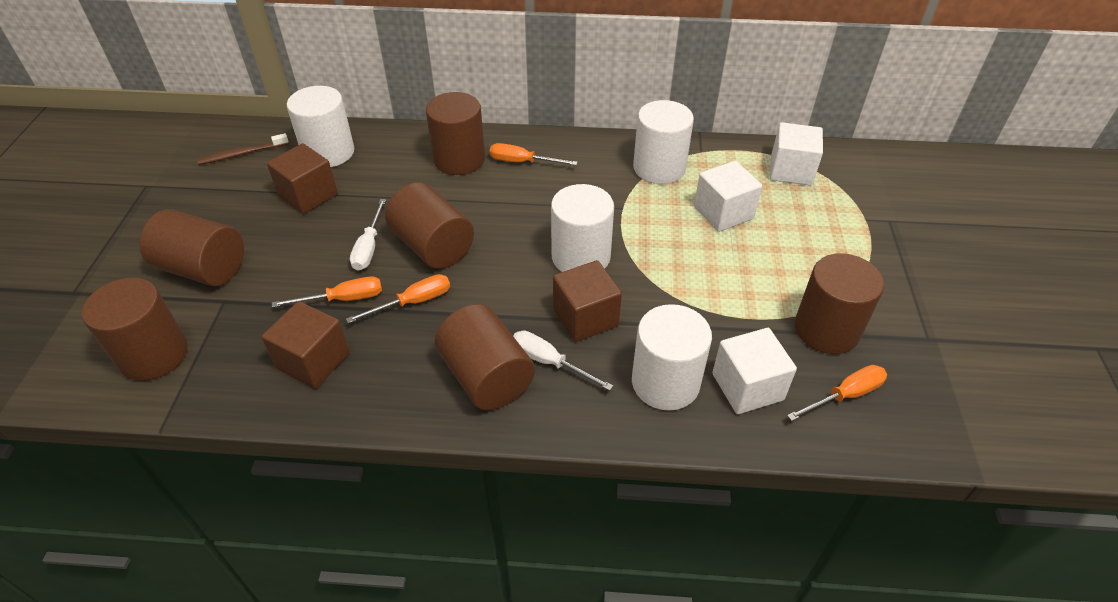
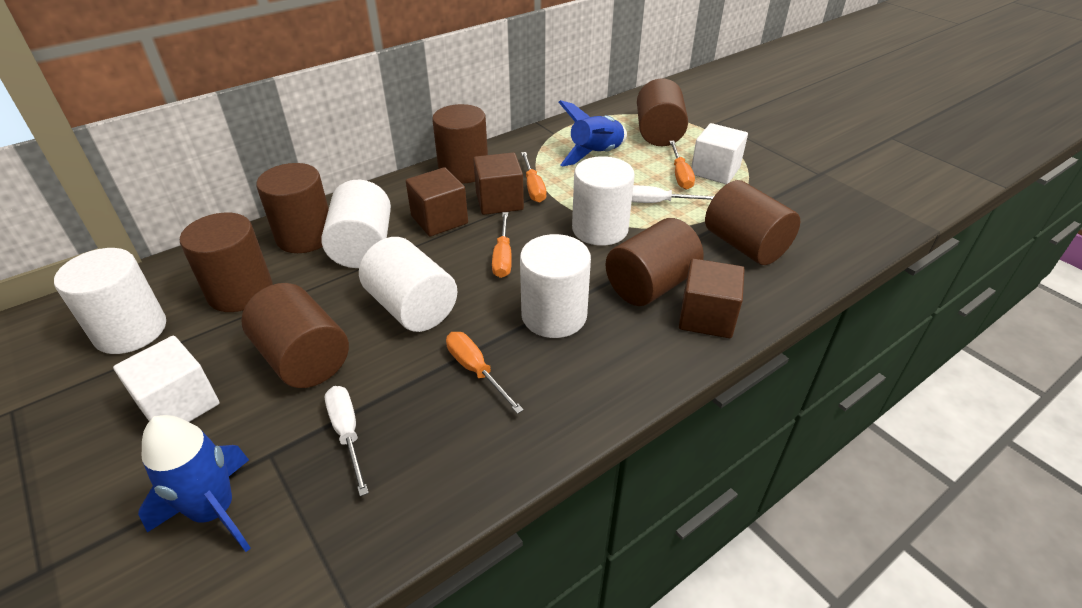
blue rocket: 0 -> 2
brown cylinder: 6 -> 7
brown toothbrush: 1 -> 0
white cube: 3 -> 2
white cylinder: 4 -> 5

